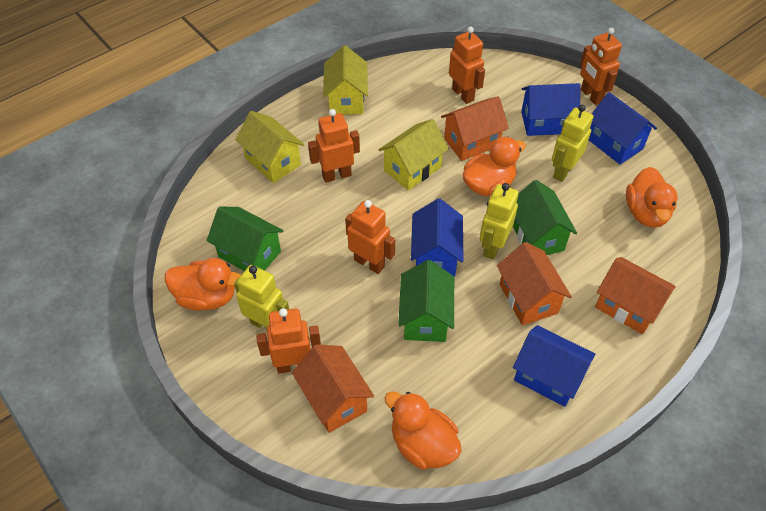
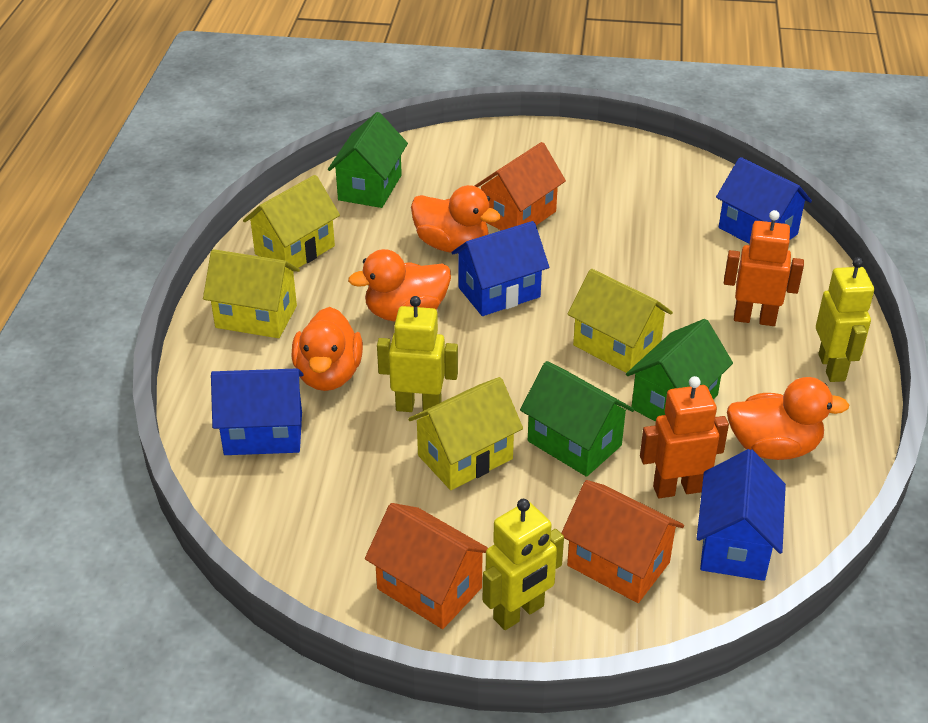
orange house: 4 -> 3
orange robot: 5 -> 2
yellow house: 3 -> 4

